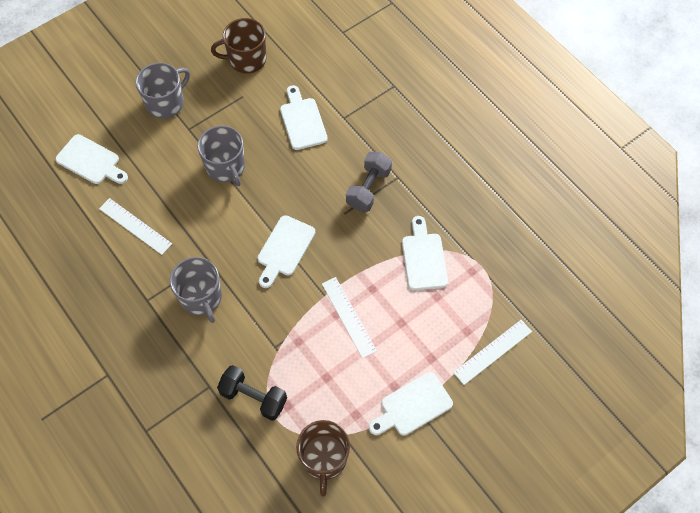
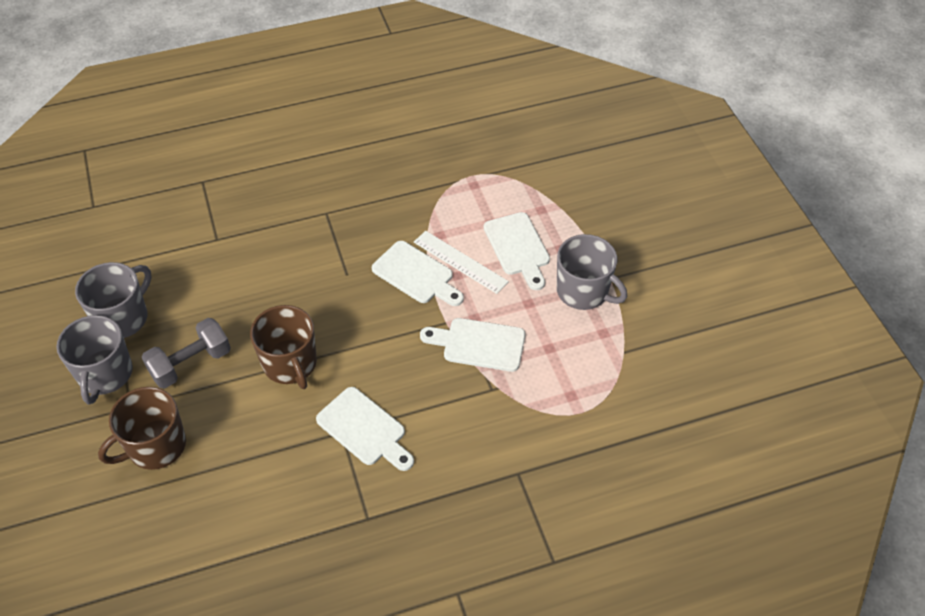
black dumbbell: 1 -> 0
white cutting board: 5 -> 4
white ruler: 3 -> 1

